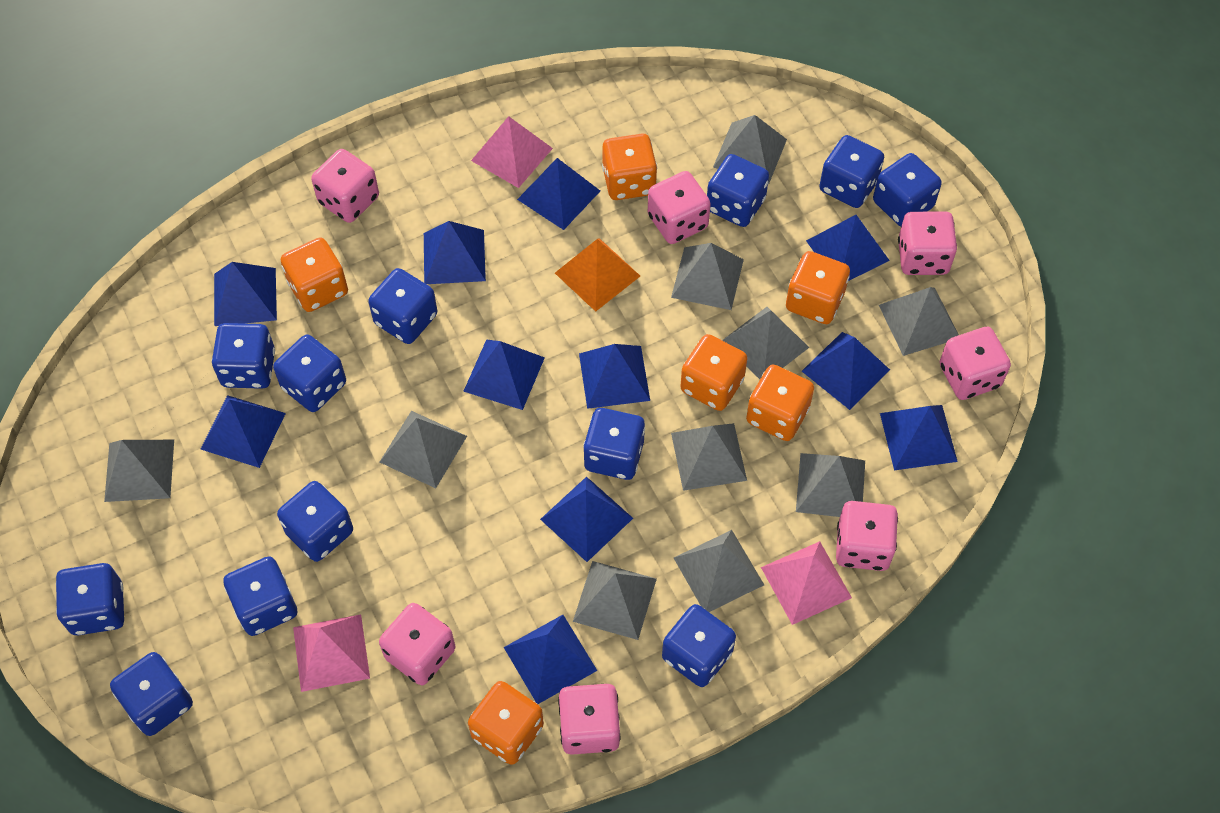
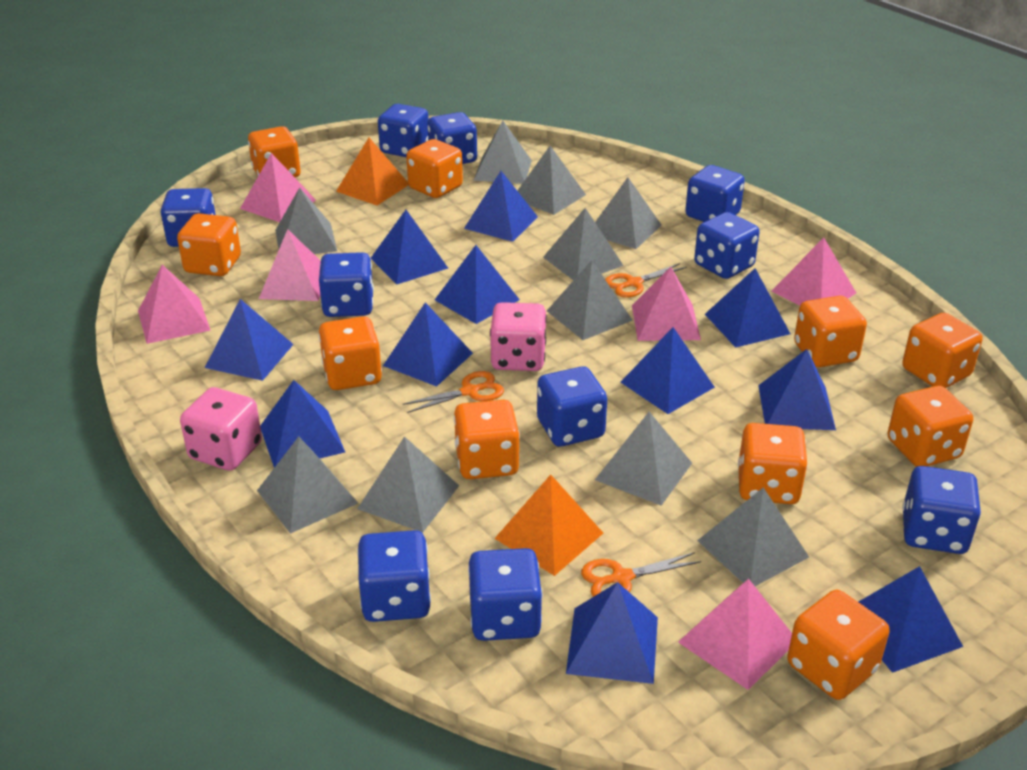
blue dice: 12 -> 10
orange dice: 6 -> 10
orange pyramid: 1 -> 2
orange scissors: 0 -> 3
pink dice: 7 -> 2
pink pyramid: 3 -> 6

